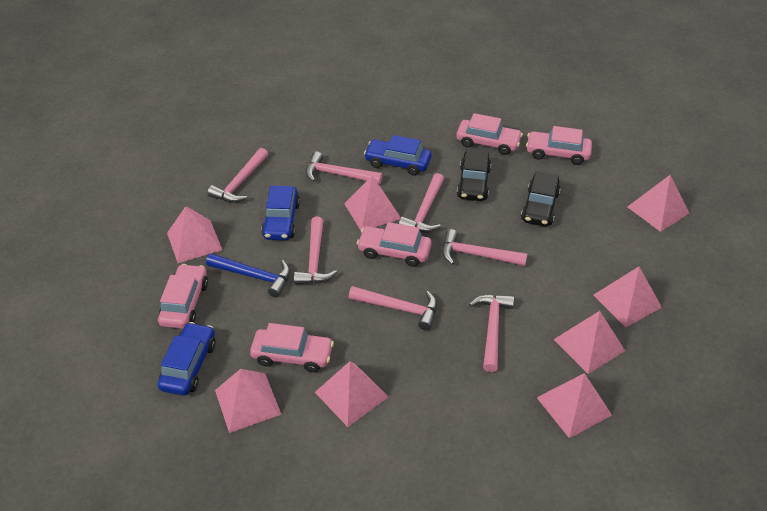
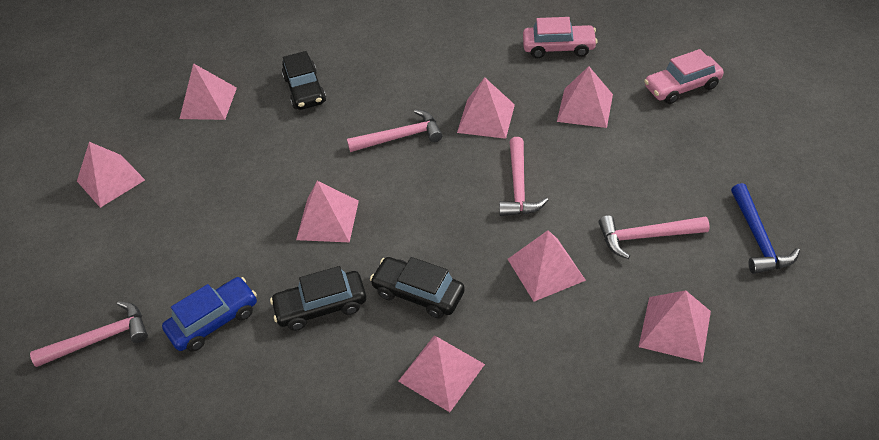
black car: 2 -> 3
blue car: 3 -> 1
pink car: 5 -> 2
pink hammer: 7 -> 4

